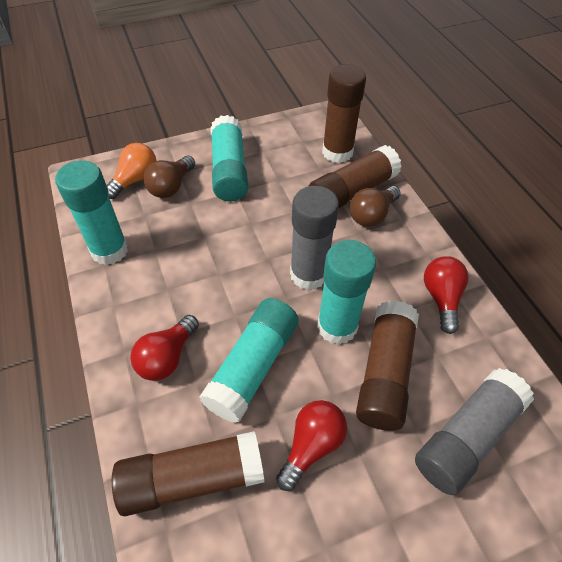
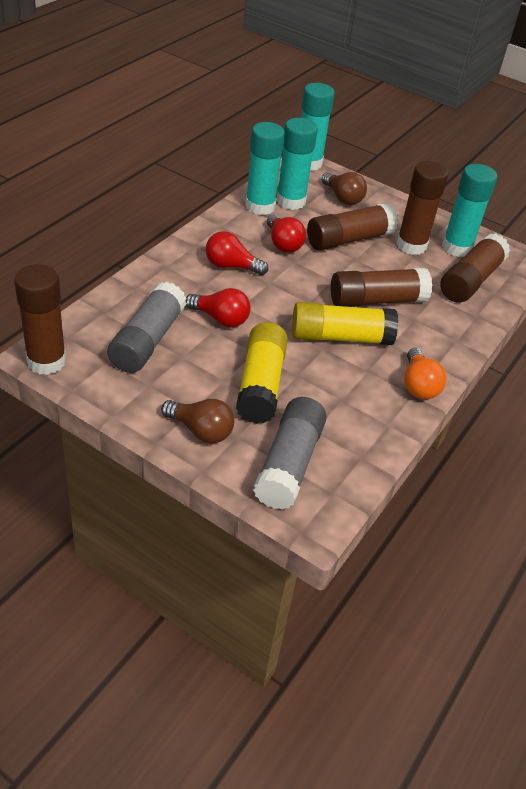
brown glue stick: 4 -> 5
yellow glue stick: 0 -> 2

